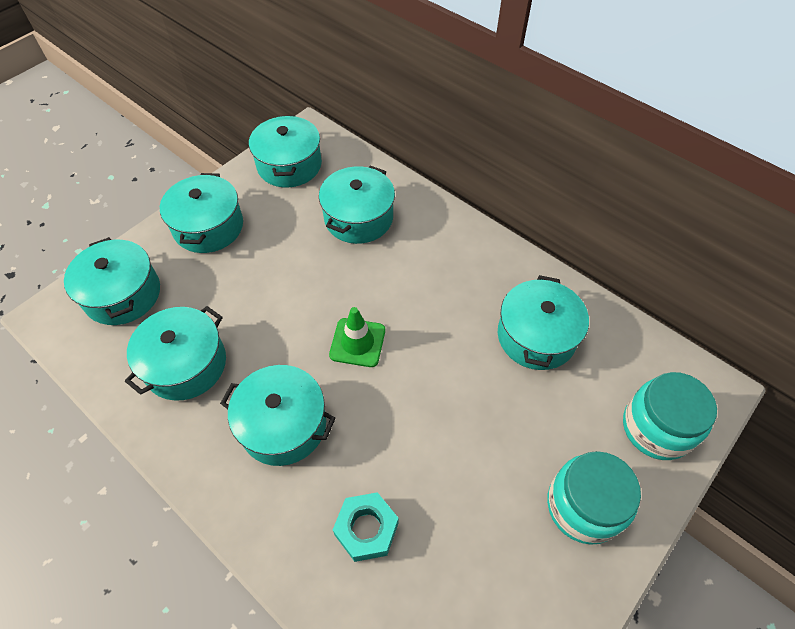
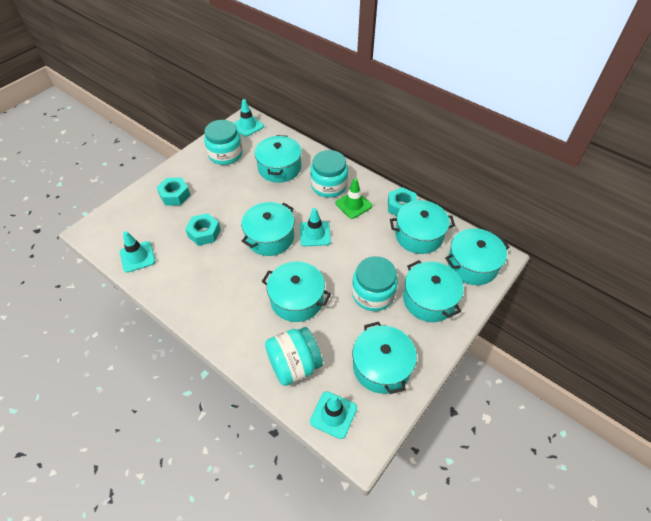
turquoise jar: 2 -> 4
turquoise nut: 1 -> 3
turquoise traffic cone: 0 -> 4

